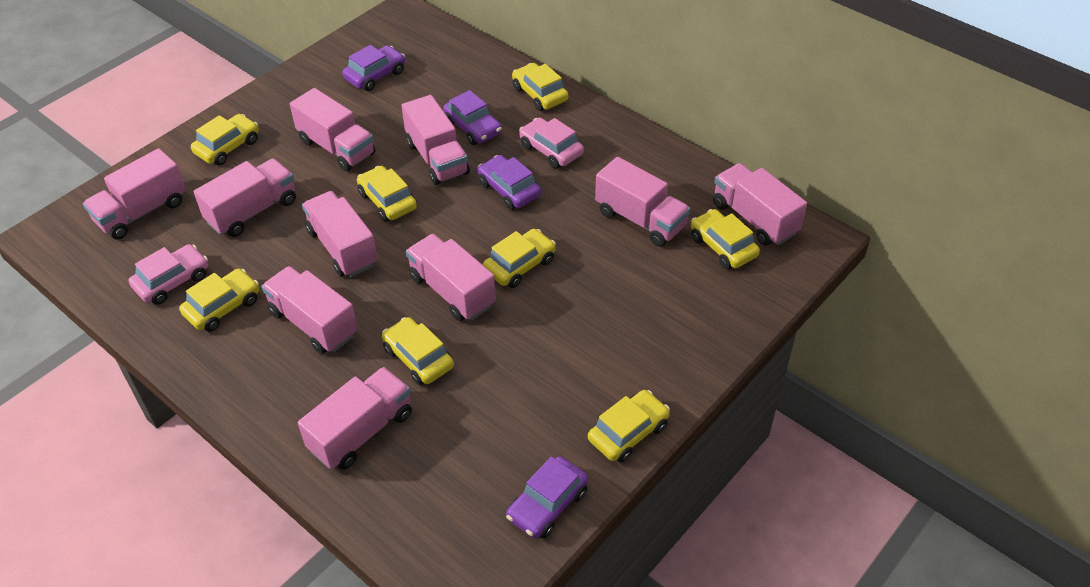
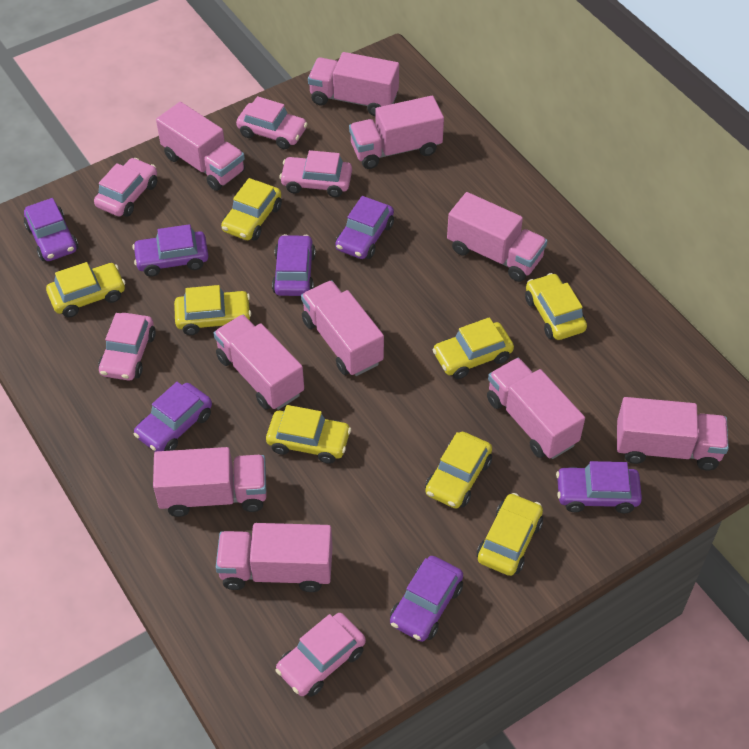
pink car: 2 -> 5
purple car: 4 -> 7

